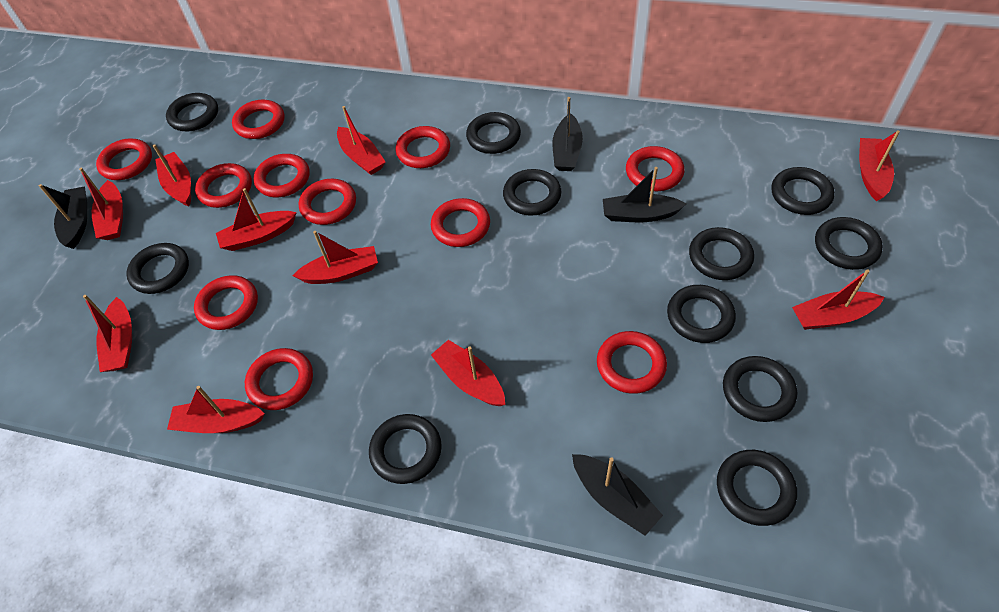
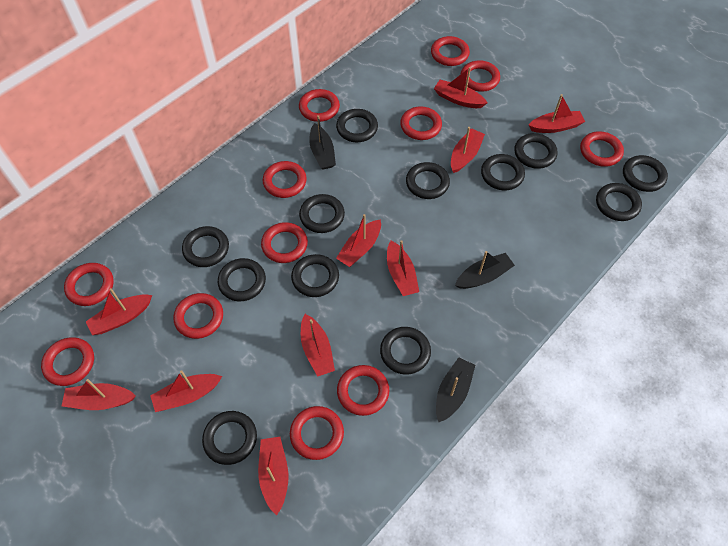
black boat: 4 -> 3
black ring: 11 -> 12
red ring: 11 -> 12

